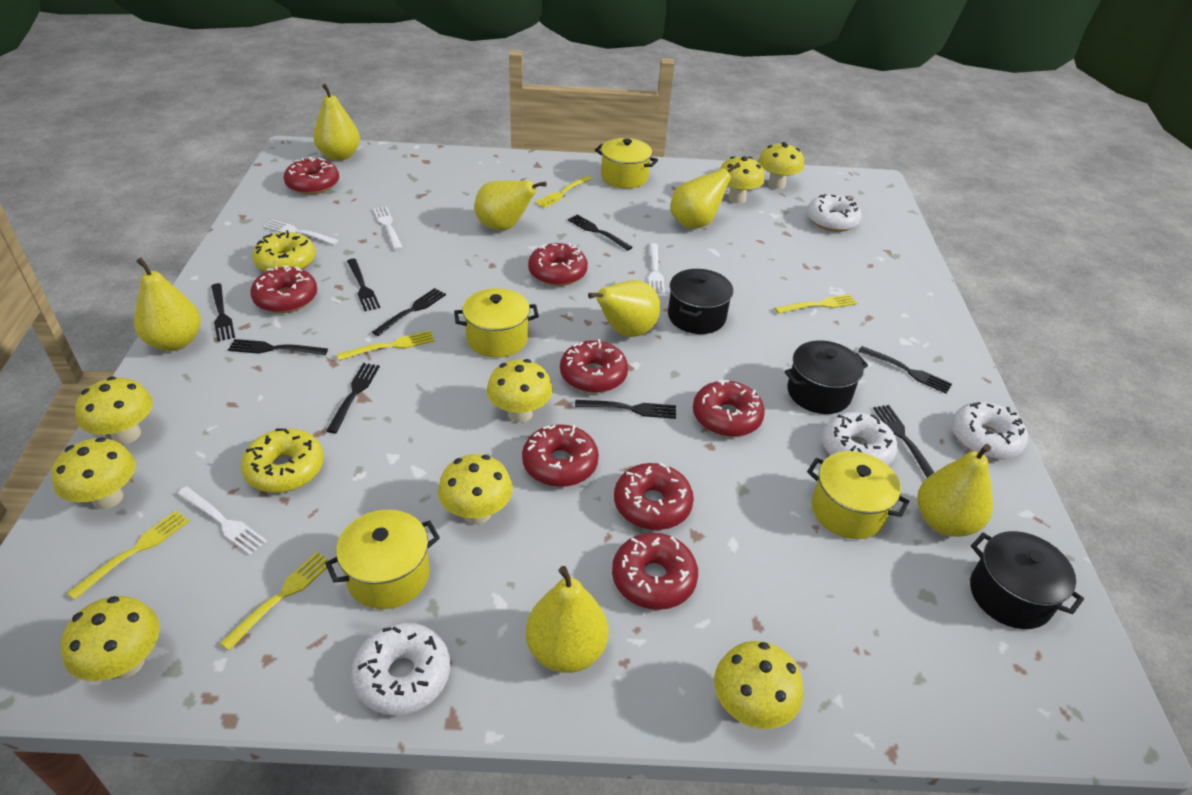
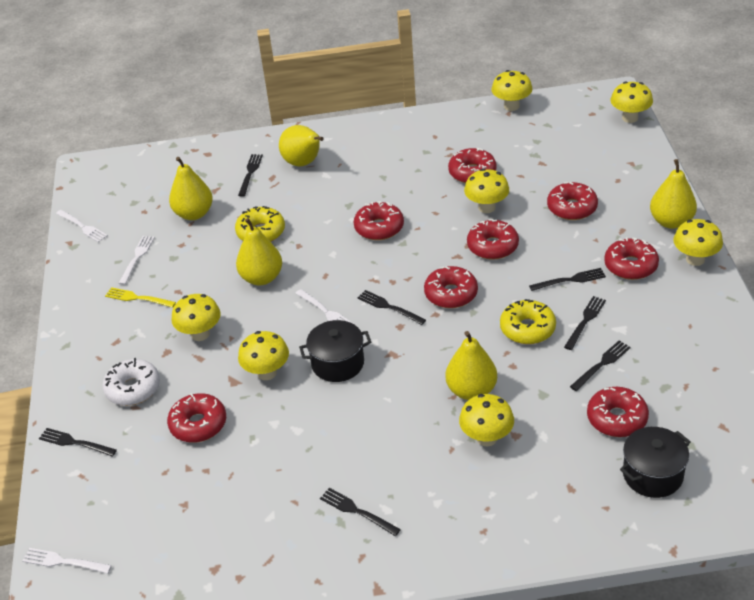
black fork: 9 -> 7
black pot: 3 -> 2
white donut: 4 -> 1
yellow fork: 5 -> 1
yellow mushroom: 8 -> 7
yellow pear: 7 -> 5
yellow pot: 4 -> 0

